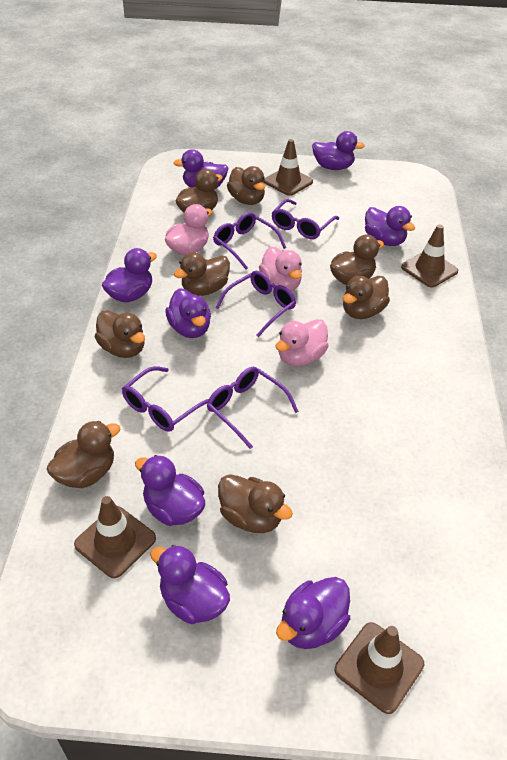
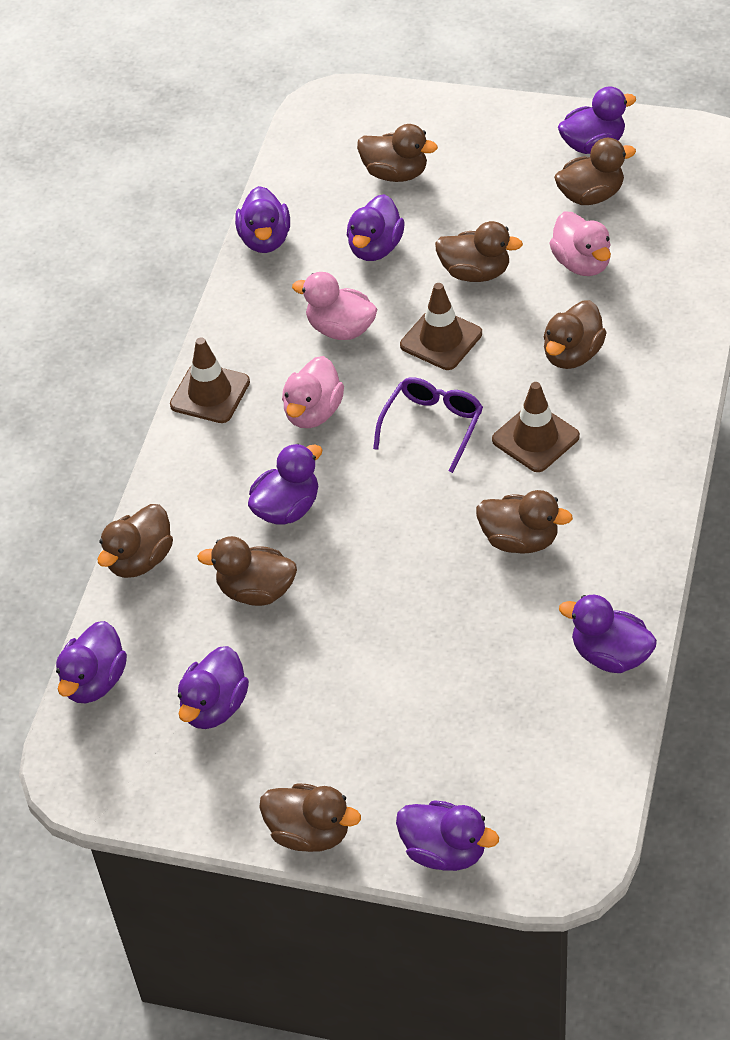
brown traffic cone: 4 -> 3
purple glasses: 5 -> 1

